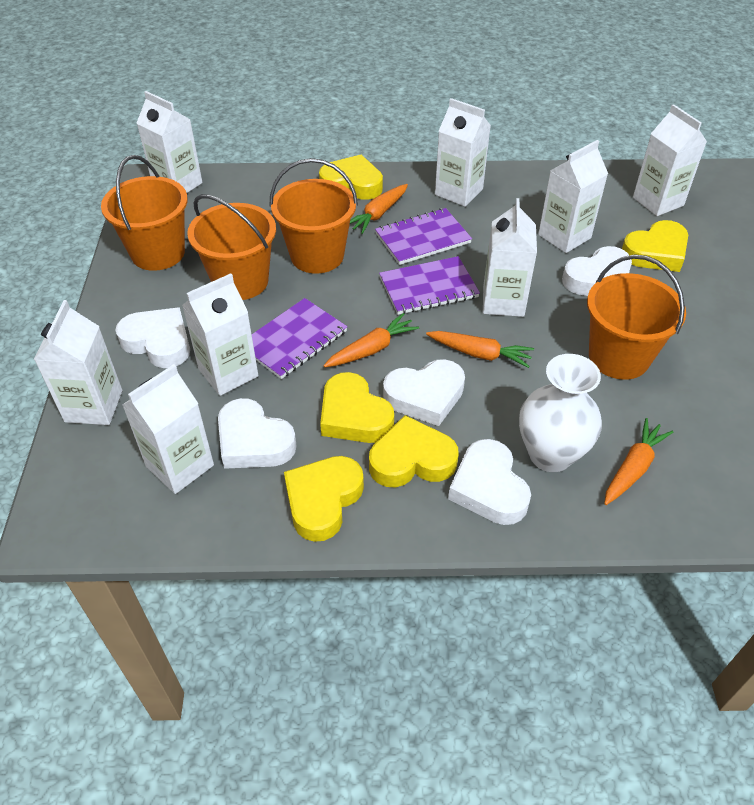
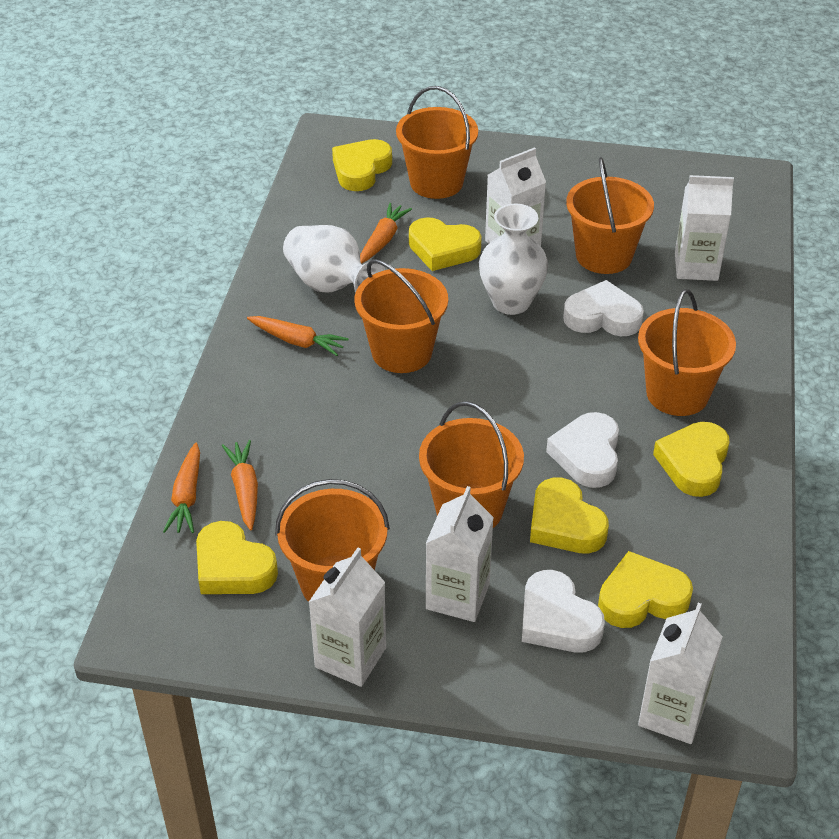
orange bucket: 4 -> 6
purple notebook: 3 -> 0
white carton: 8 -> 5
white heart: 5 -> 3
white vase: 1 -> 2
yellow heart: 5 -> 6

